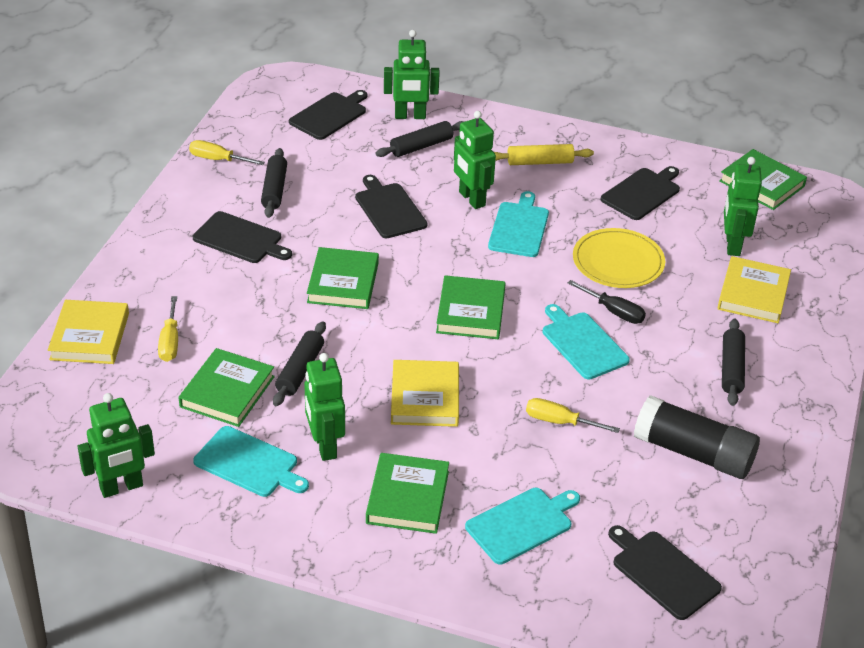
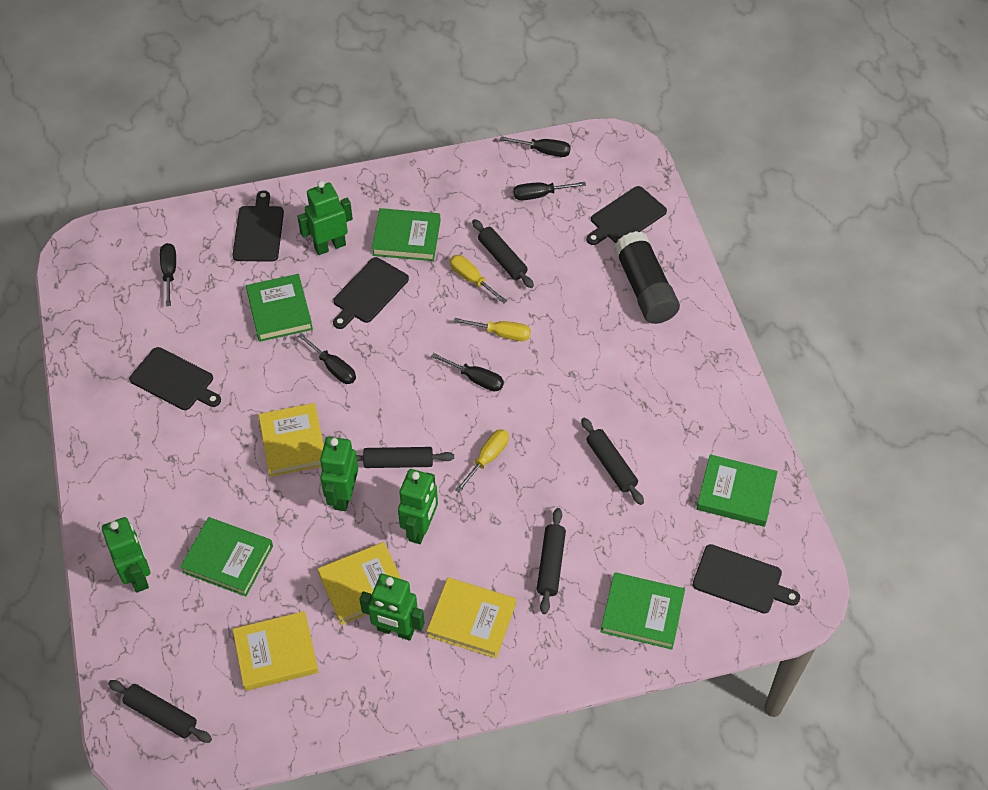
black rolling pin: 4 -> 5
black screwdriver: 1 -> 5
turquoise cutting board: 4 -> 0
yellow book: 3 -> 4
yellow plate: 1 -> 0
yellow rolling pin: 1 -> 0

